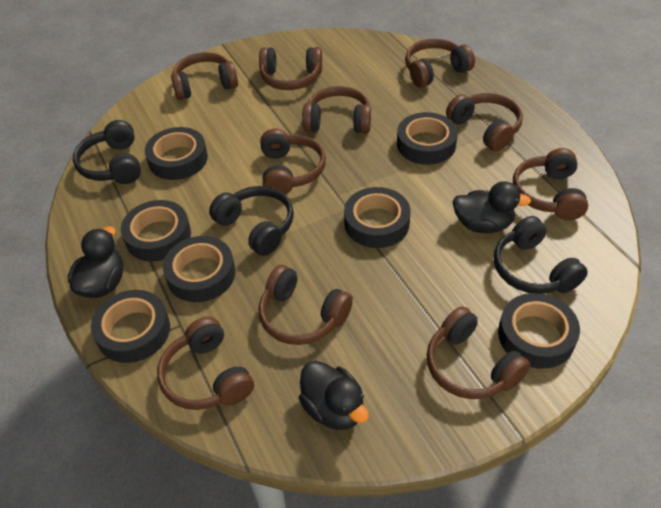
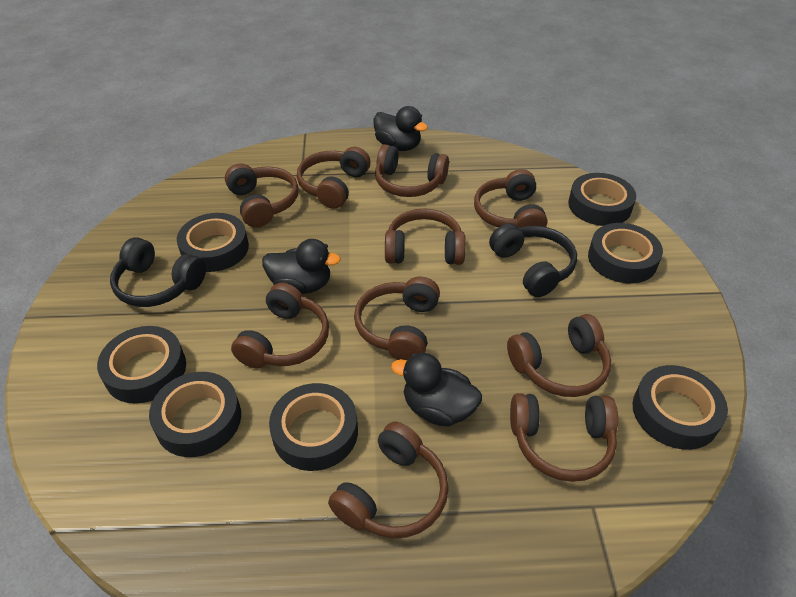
black headphones: 3 -> 2

